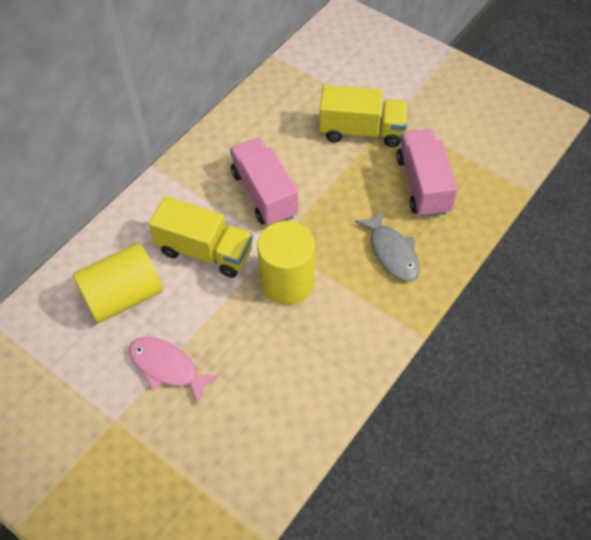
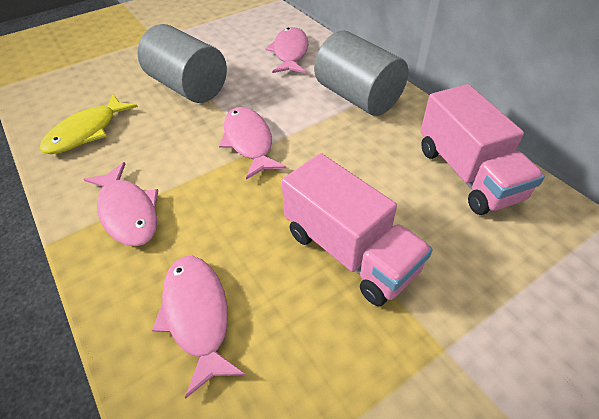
grey cylinder: 0 -> 2
grey fish: 1 -> 0
pink fish: 1 -> 4
yellow cylinder: 2 -> 0
yellow fish: 0 -> 1
yellow truck: 2 -> 0

